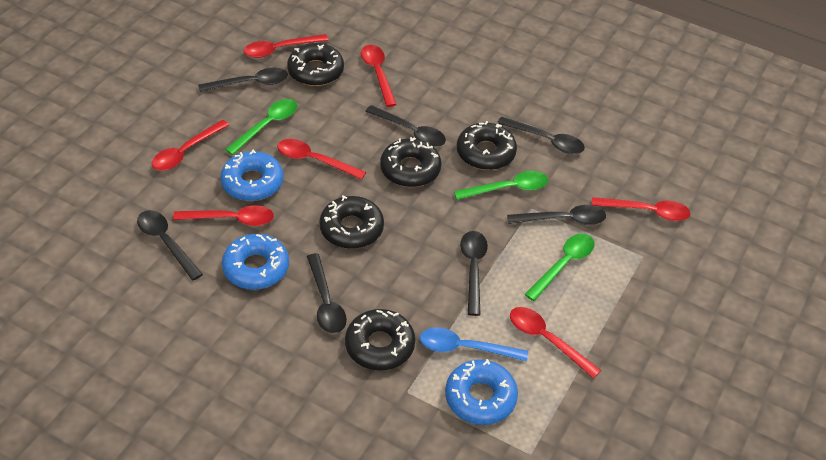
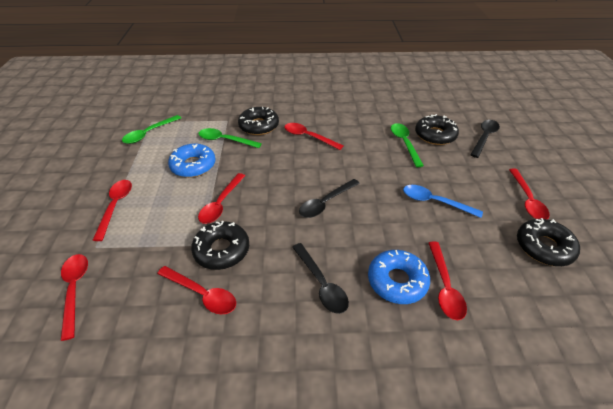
black donut: 5 -> 4
black spoon: 7 -> 3
blue donut: 3 -> 2

